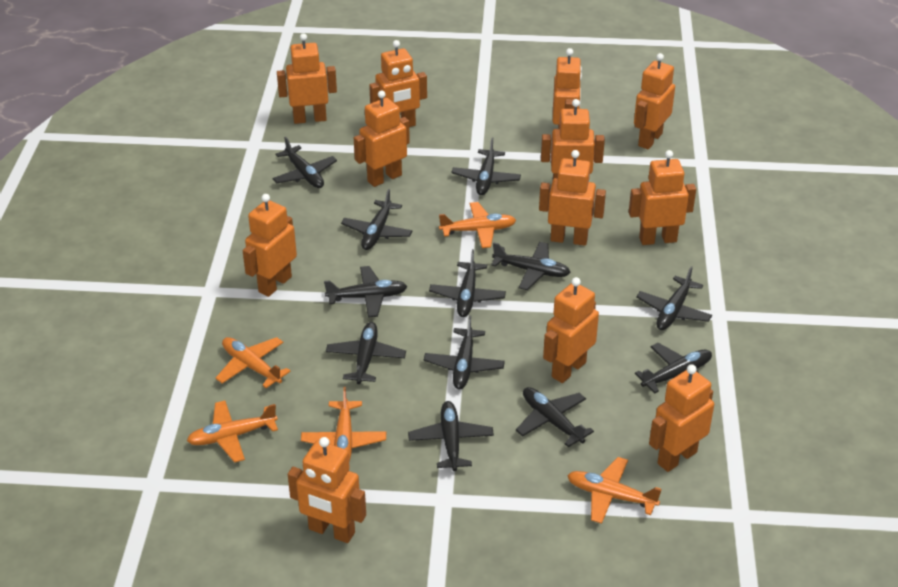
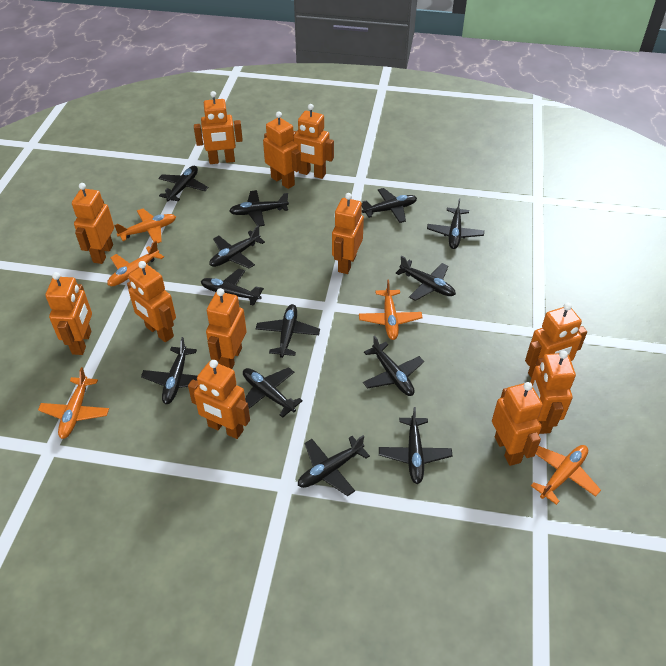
black plane: 12 -> 13

